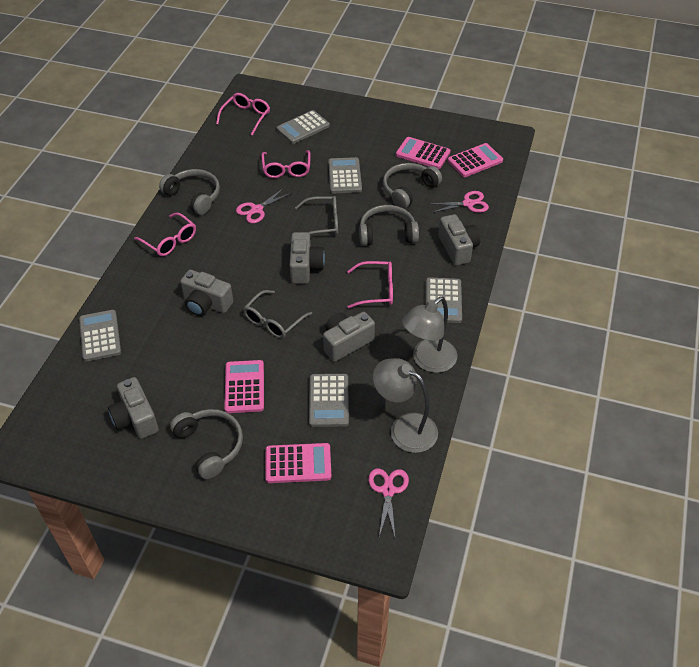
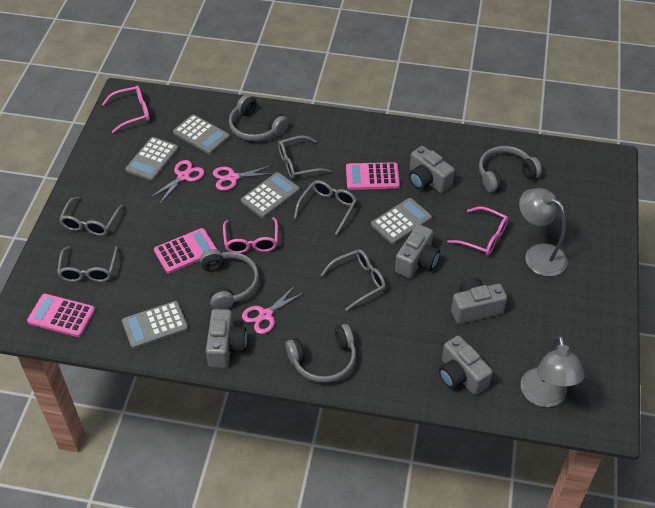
grey glasses: 2 -> 5
pink calculator: 4 -> 3
pink glasses: 4 -> 3

